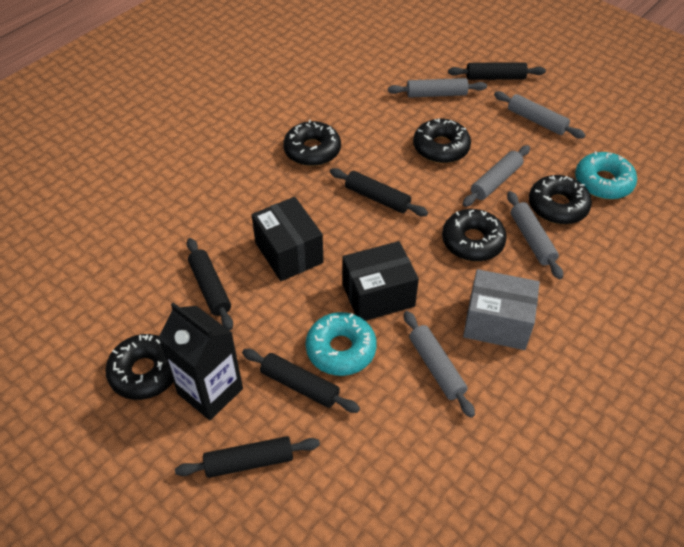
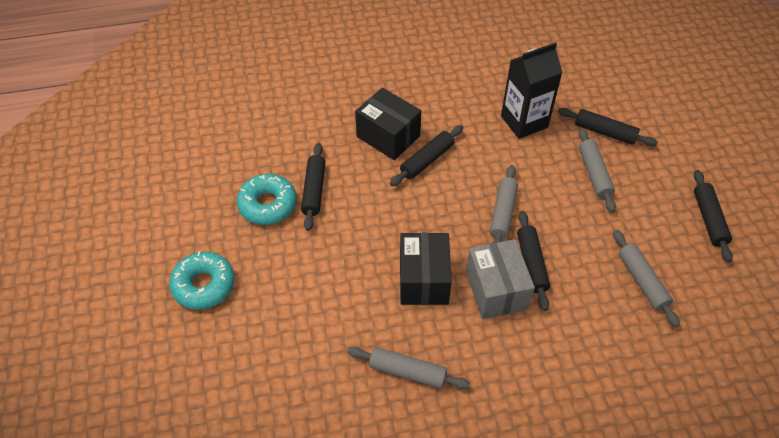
black donut: 5 -> 0
grey rolling pin: 5 -> 4

